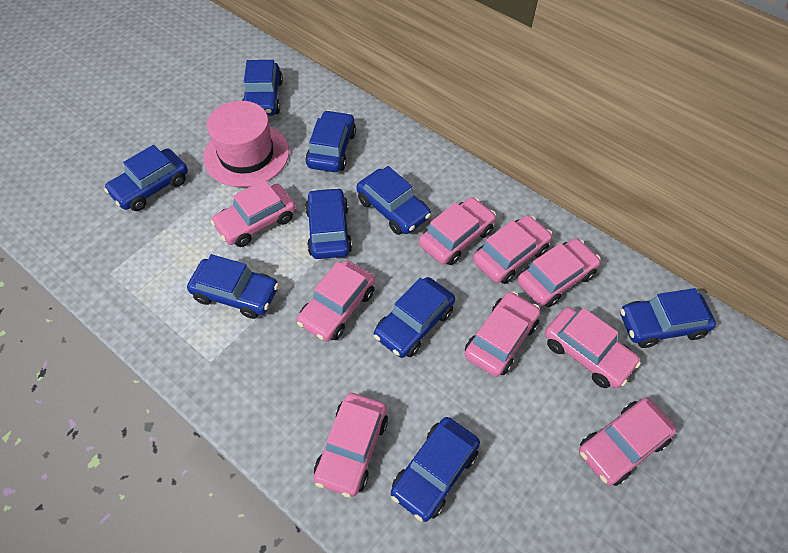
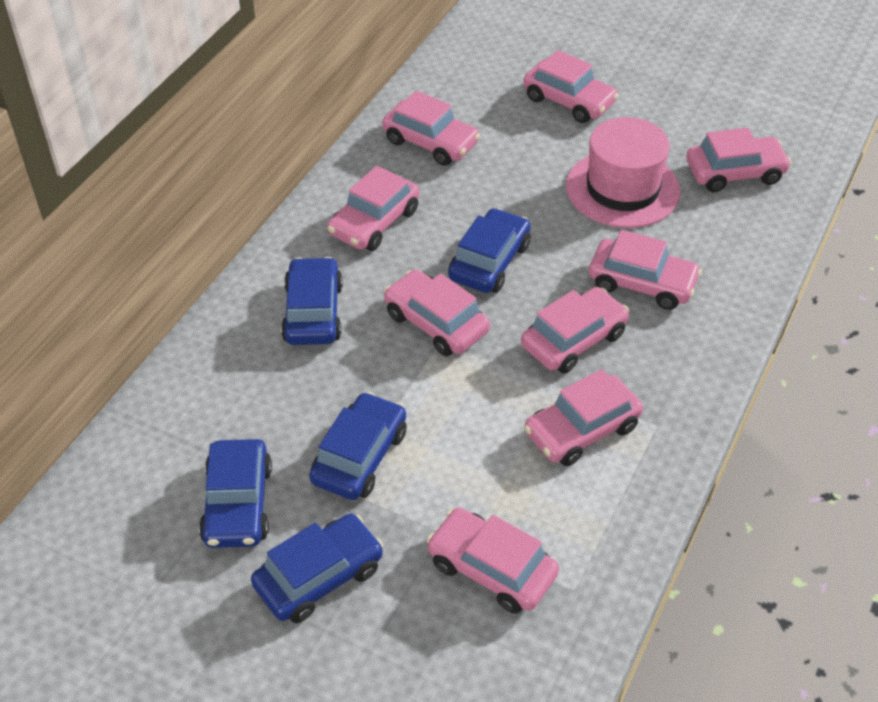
blue car: 9 -> 5

